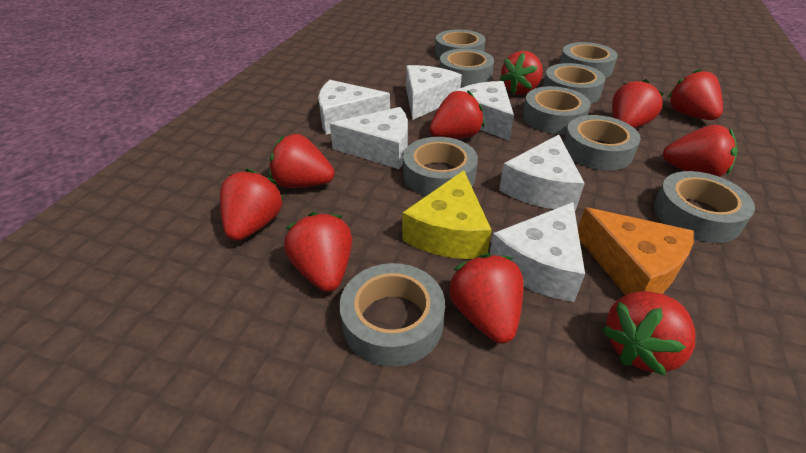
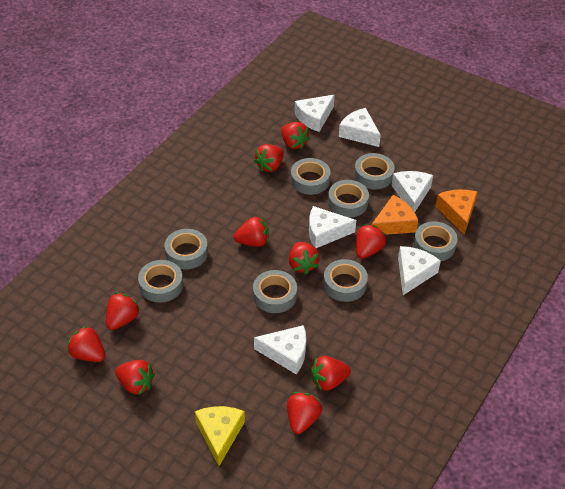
grey tape: 9 -> 8
orange cheese: 1 -> 2

